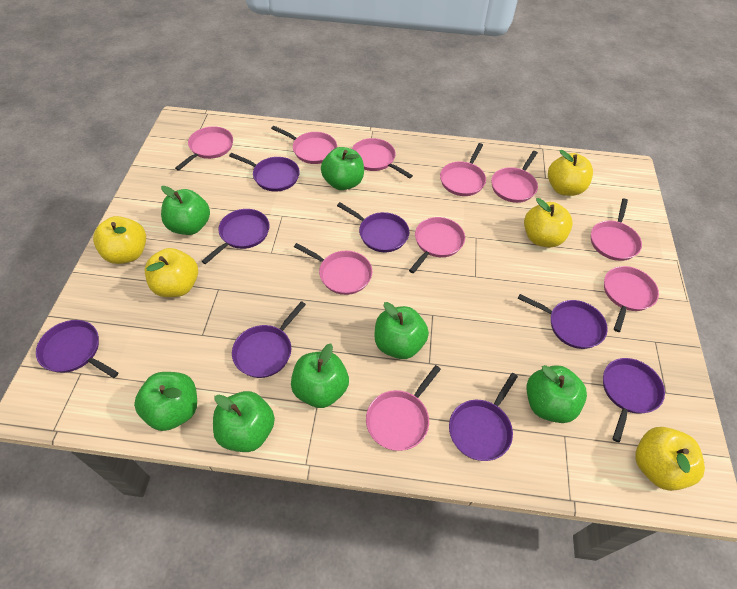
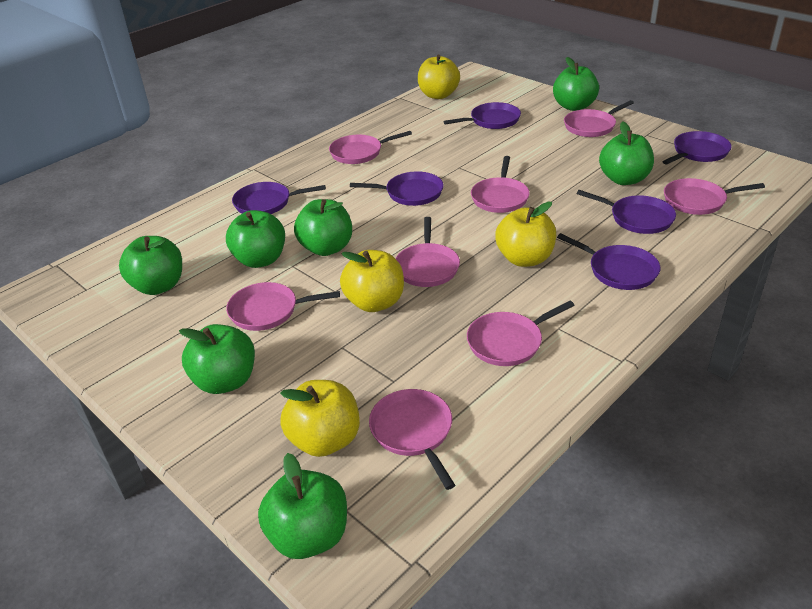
pink pan: 10 -> 8
purple pan: 8 -> 6
yellow apple: 5 -> 4

